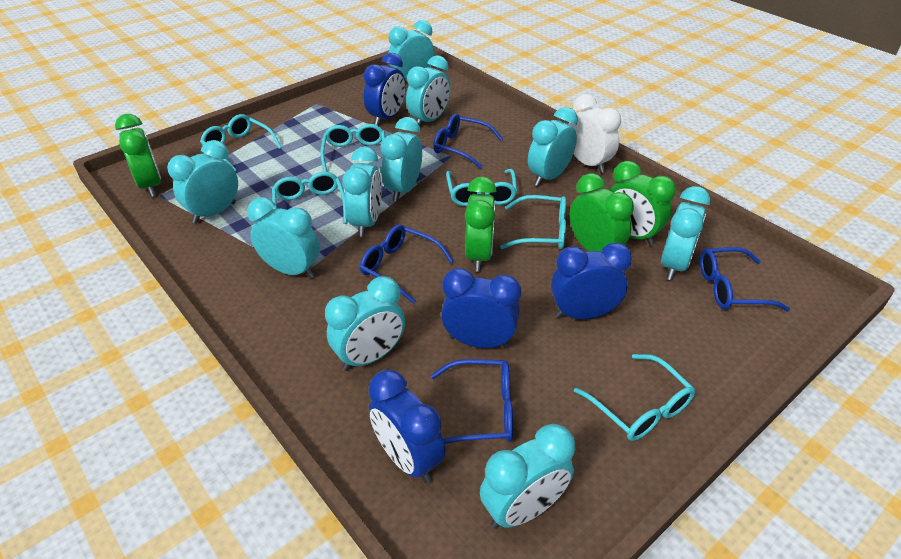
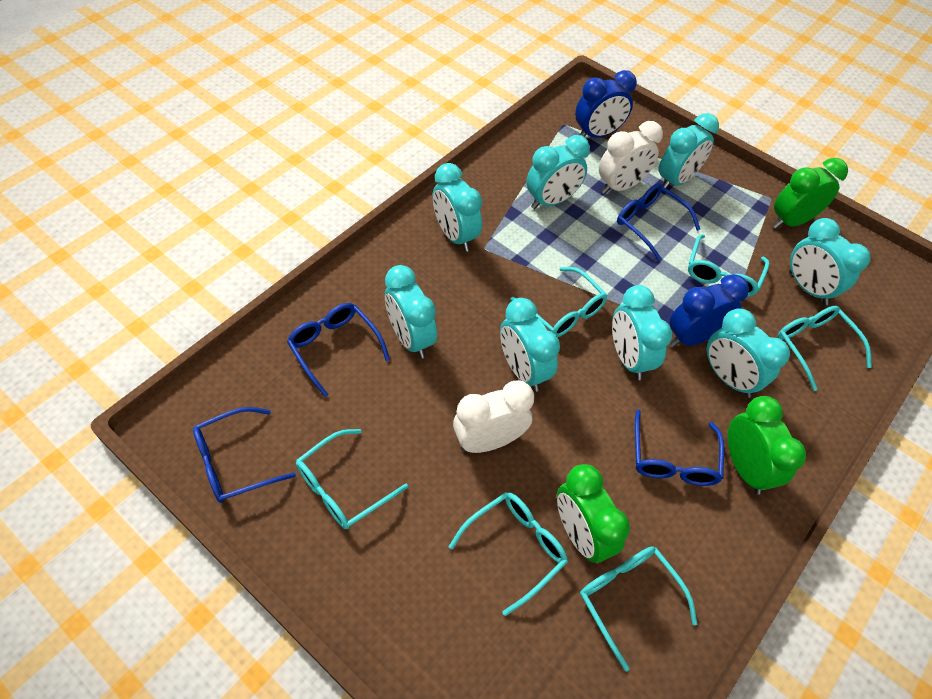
blue clock: 4 -> 2
green clock: 4 -> 3
turquoise clock: 10 -> 8
white clock: 1 -> 2

